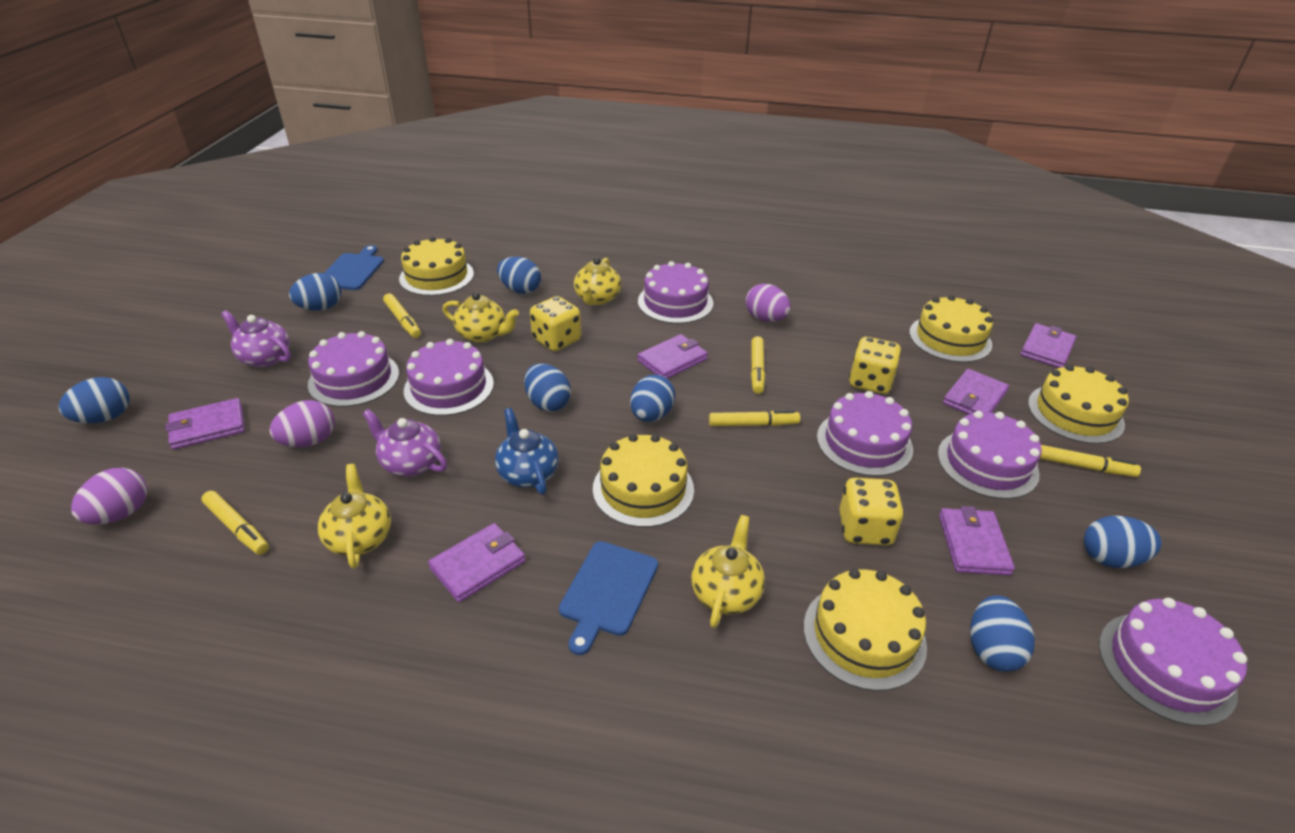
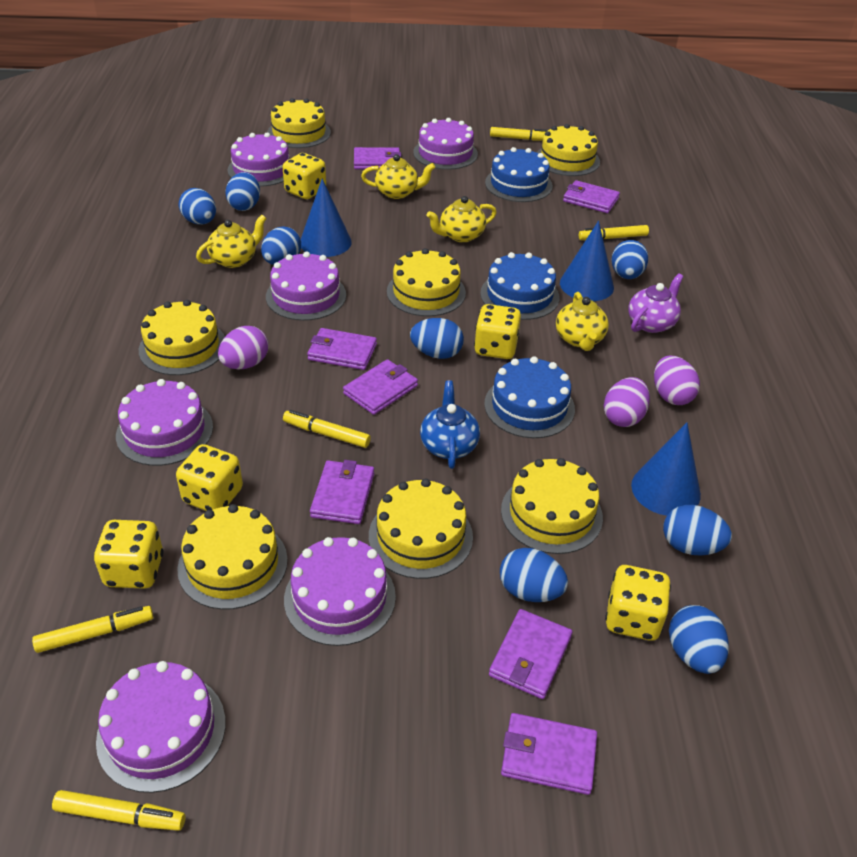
blue cake: 0 -> 3
blue cone: 0 -> 3
blue cutting board: 2 -> 0
blue egg: 7 -> 8
purple teapot: 2 -> 1
purple wallet: 6 -> 7
yellow cake: 5 -> 7
yellow dice: 3 -> 5

